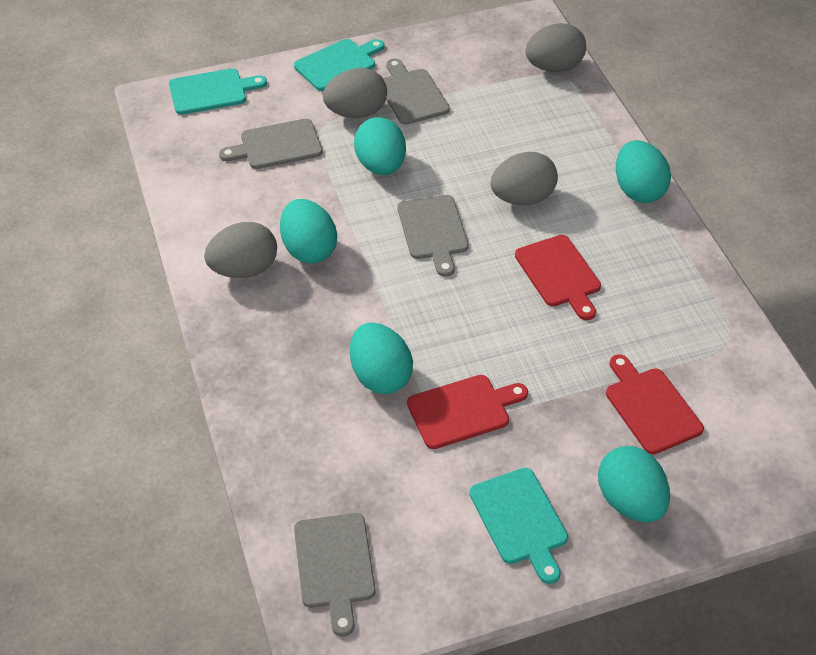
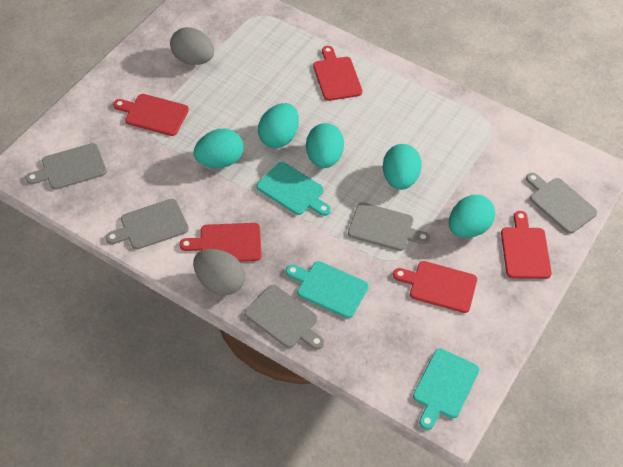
grey cutting board: 4 -> 5
grey egg: 4 -> 2
red cutting board: 3 -> 5

